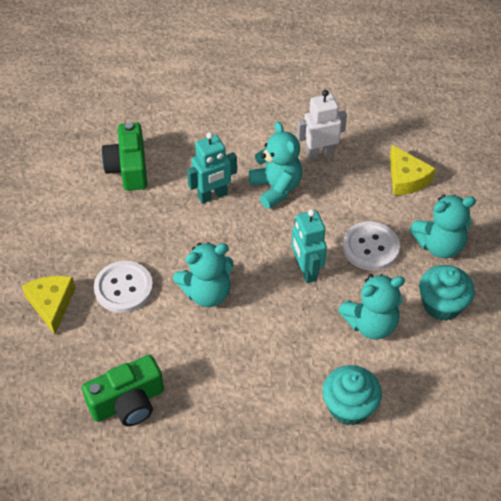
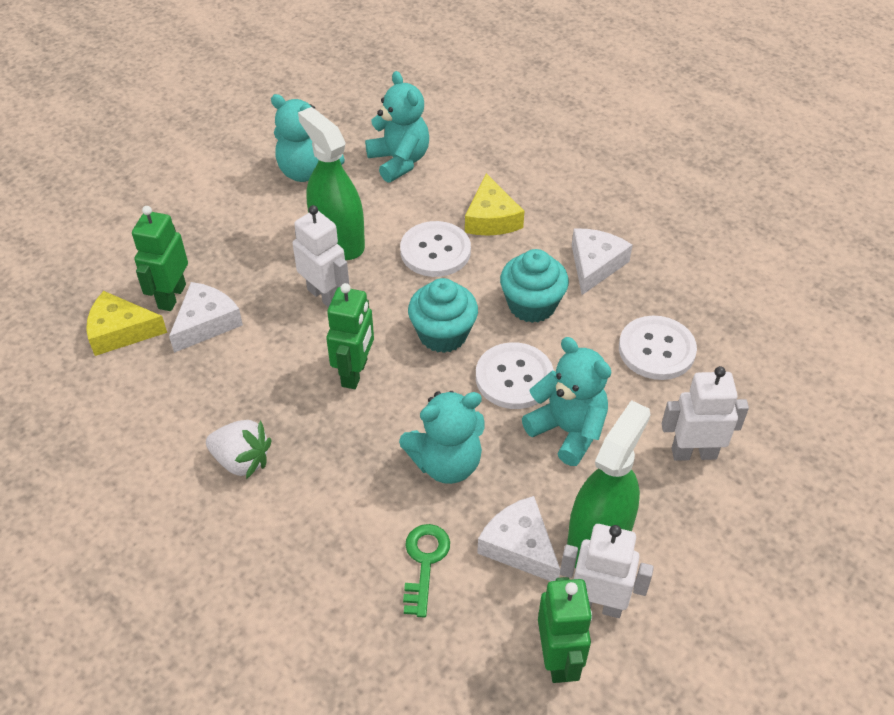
green camera: 2 -> 0
green key: 0 -> 1
green robot: 0 -> 3
green spray bottle: 0 -> 2
turquoise robot: 2 -> 0
white button: 2 -> 3
white cheese: 0 -> 3
white robot: 1 -> 3
white strawberry: 0 -> 1

